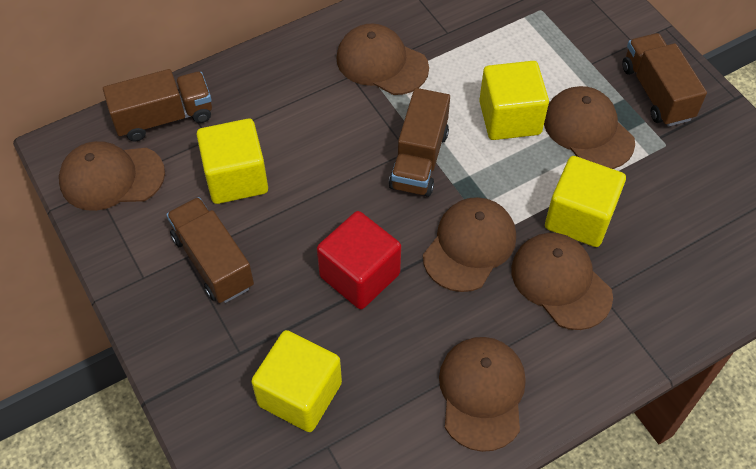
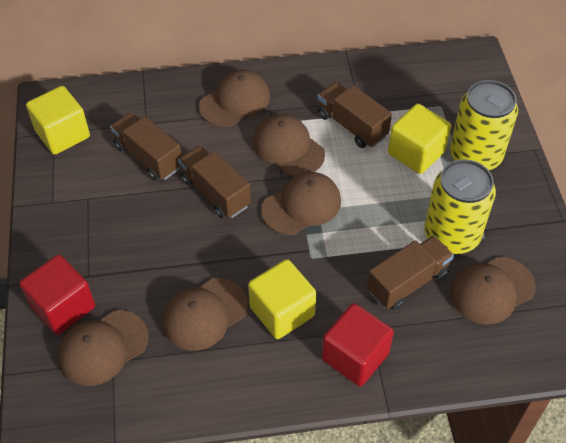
red cube: 1 -> 2
yellow can: 0 -> 2
yellow cube: 4 -> 3

